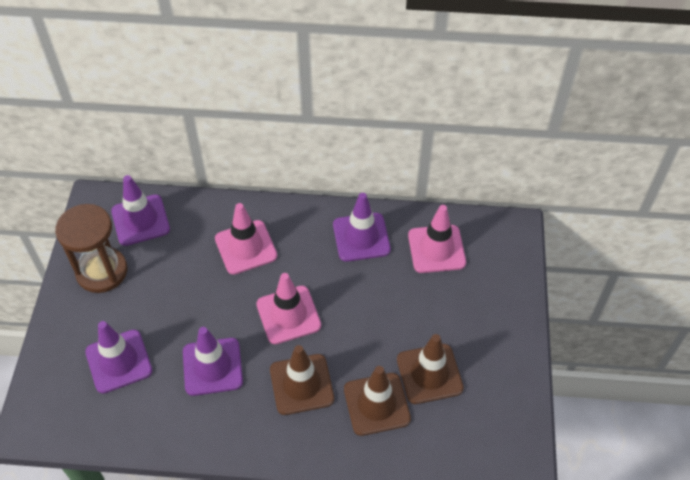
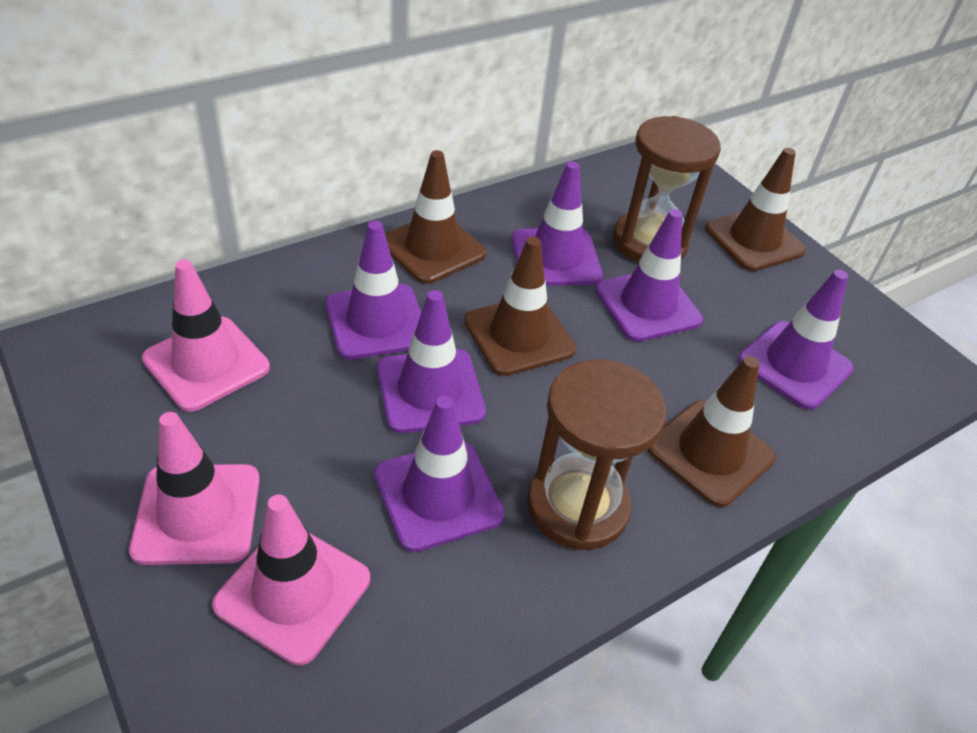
brown hourglass: 1 -> 2
brown traffic cone: 3 -> 4
purple traffic cone: 4 -> 6

